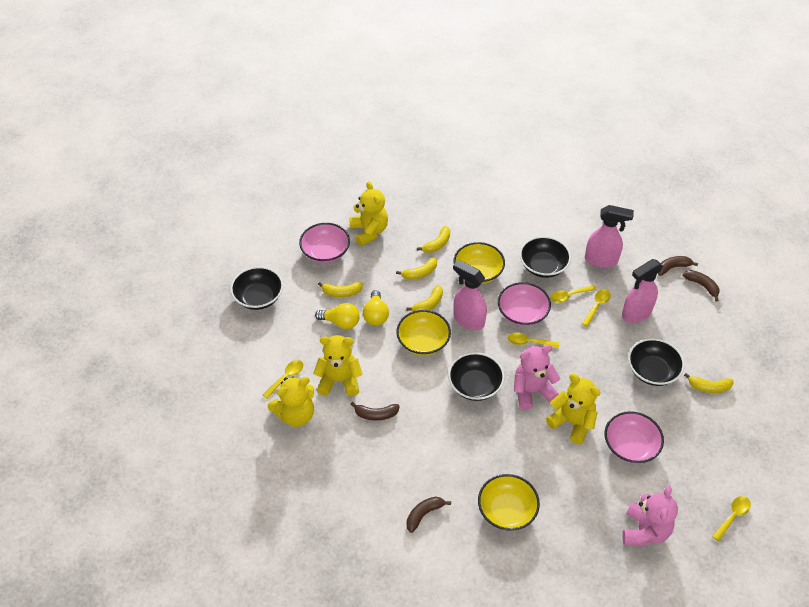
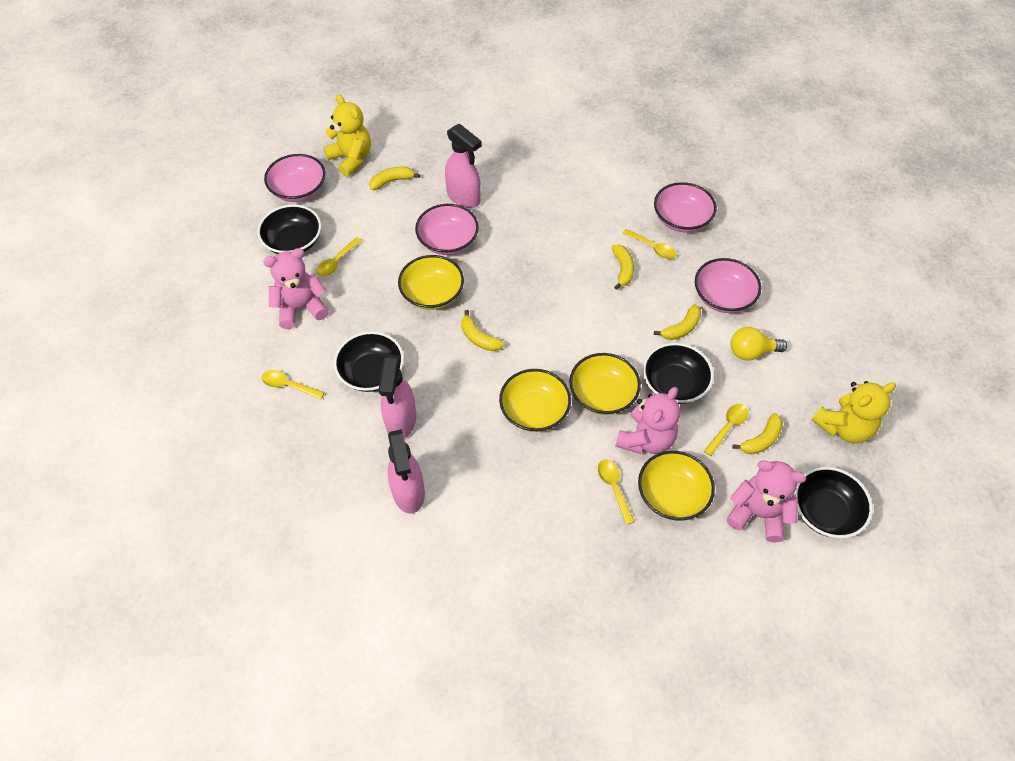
brown banana: 4 -> 0
pink bowl: 3 -> 4
pink teddy bear: 2 -> 3
yellow bowl: 3 -> 4
yellow light bulb: 2 -> 1
yellow teddy bear: 4 -> 2

